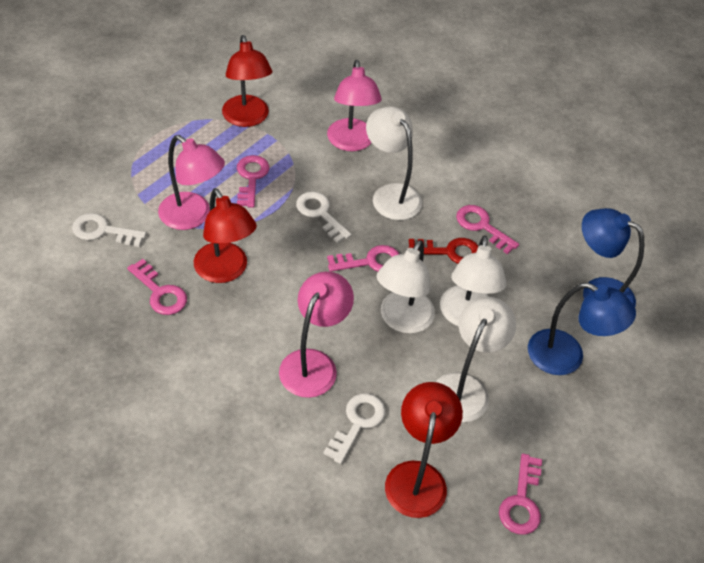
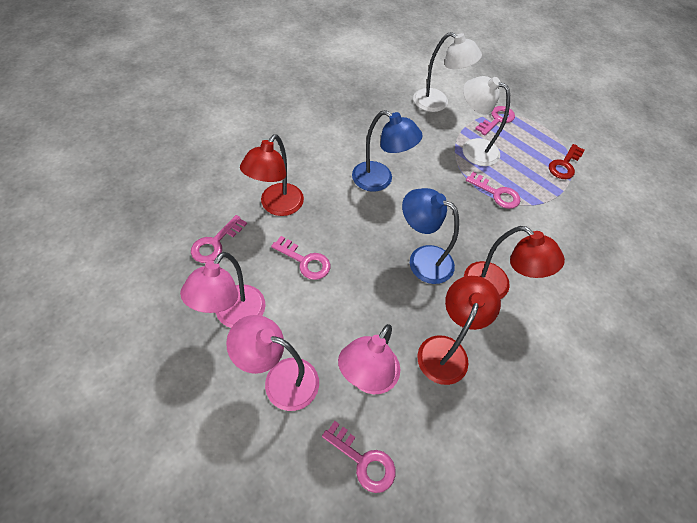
white key: 3 -> 0
white lamp: 4 -> 2

